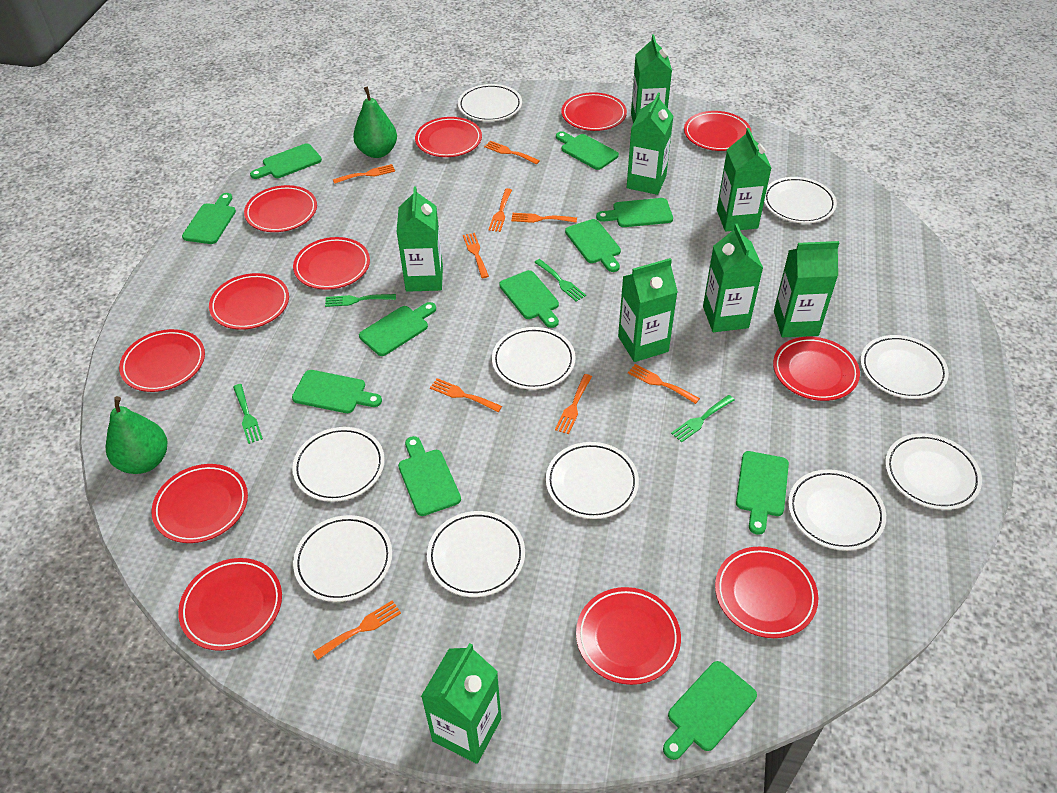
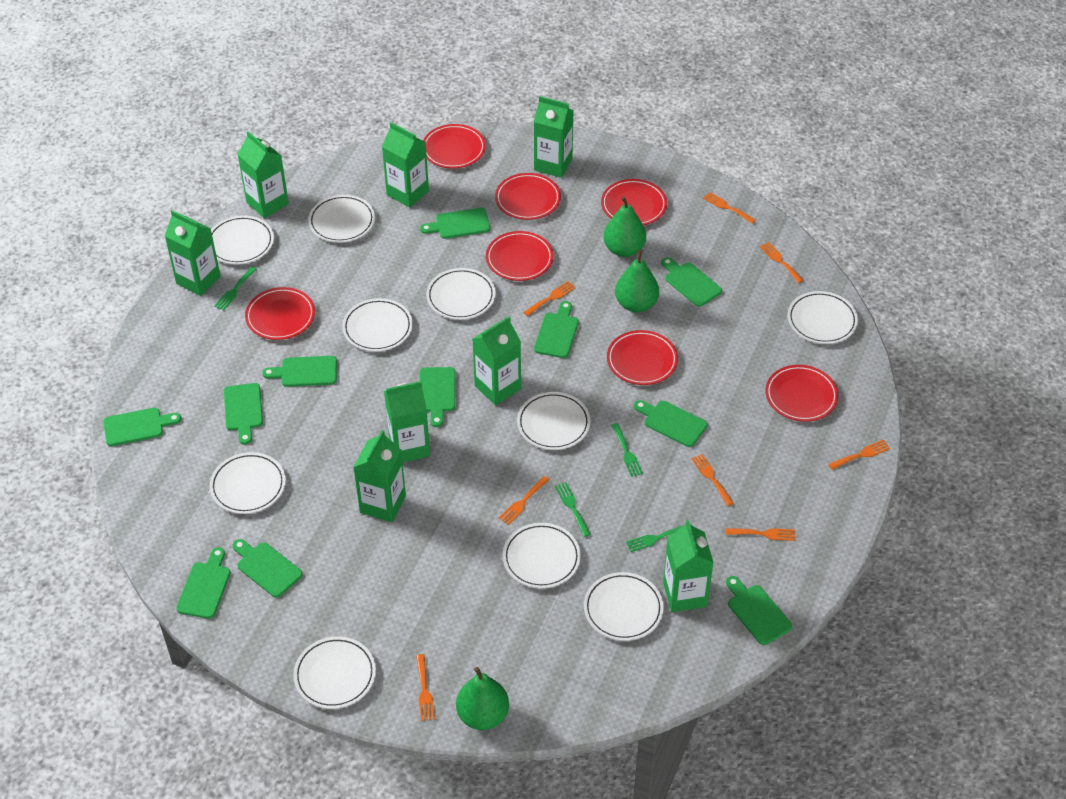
green pear: 2 -> 3
orange fork: 9 -> 8
red plate: 12 -> 7

